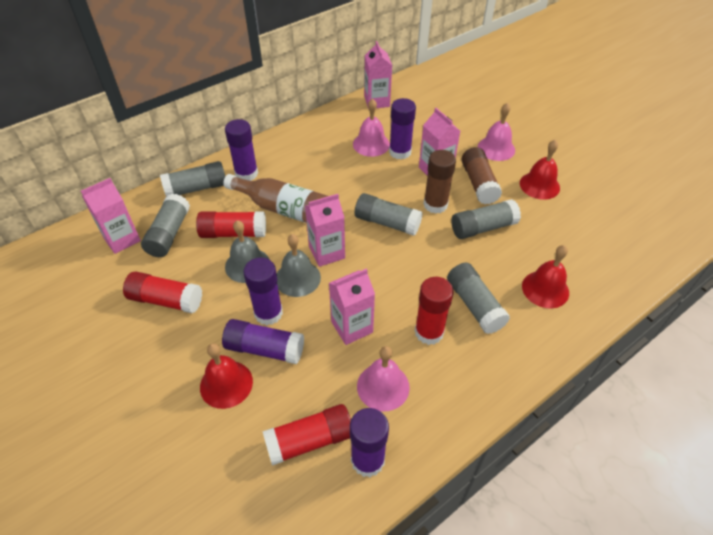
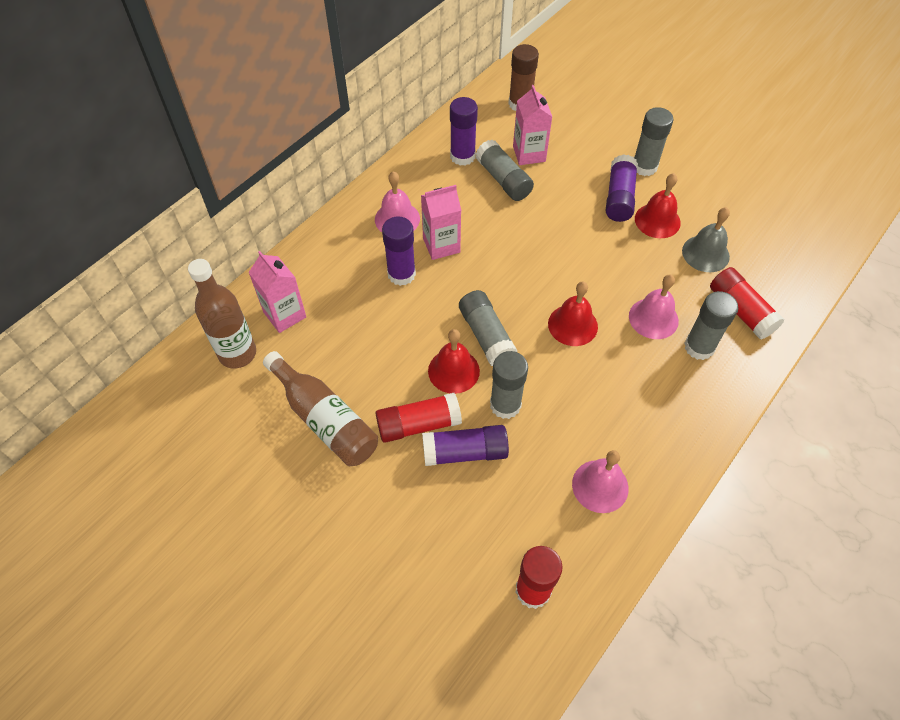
brown bottle: 1 -> 2
brown glue stick: 2 -> 1
grey bell: 2 -> 1
pink carton: 5 -> 3
purple glue stick: 5 -> 4
red glue stick: 4 -> 3

